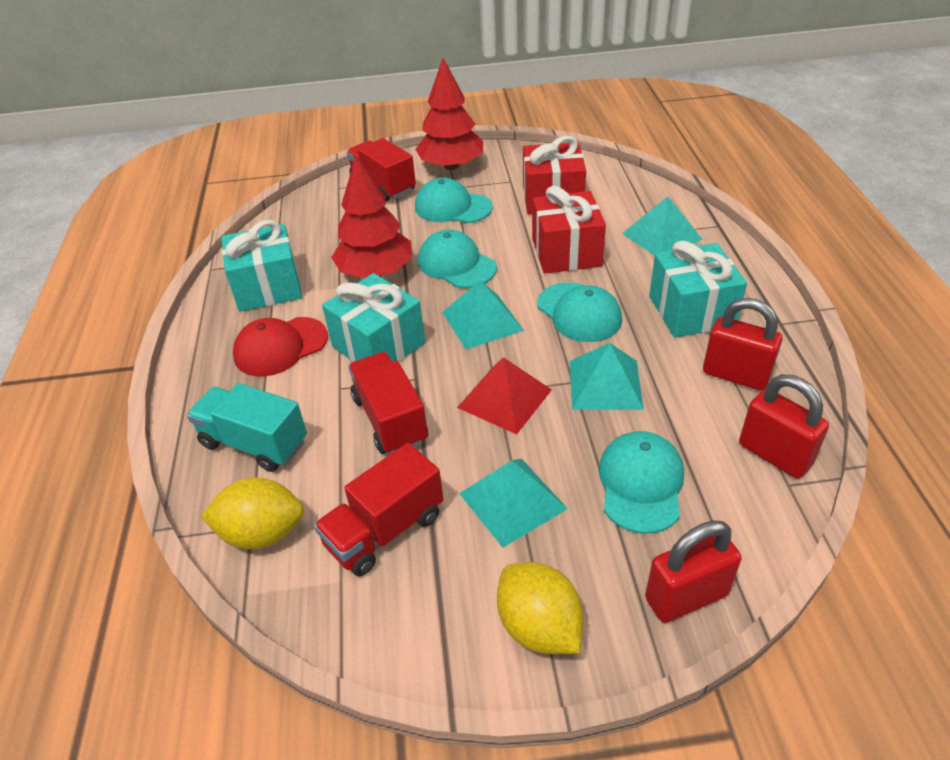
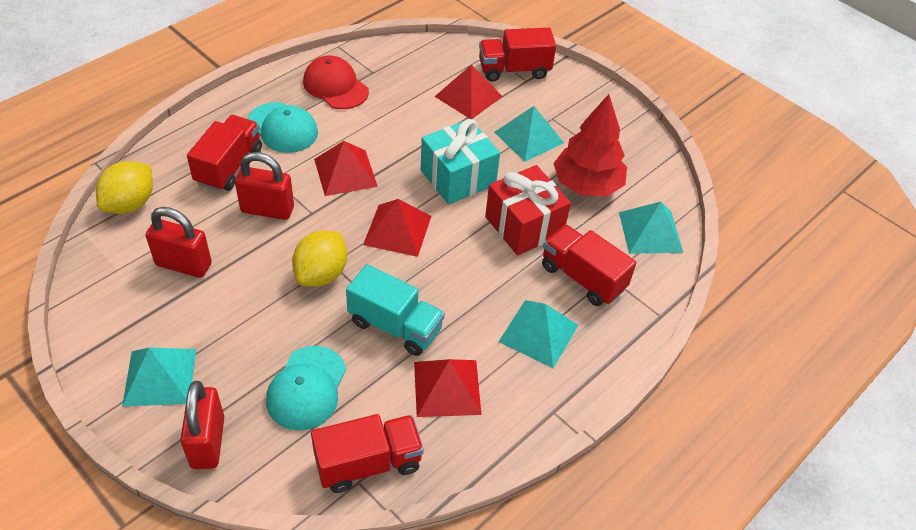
red gift: 2 -> 1
red pyramid: 1 -> 4
red tree: 2 -> 1
red truck: 3 -> 4
turquoise cap: 4 -> 2
turquoise gift: 3 -> 1

